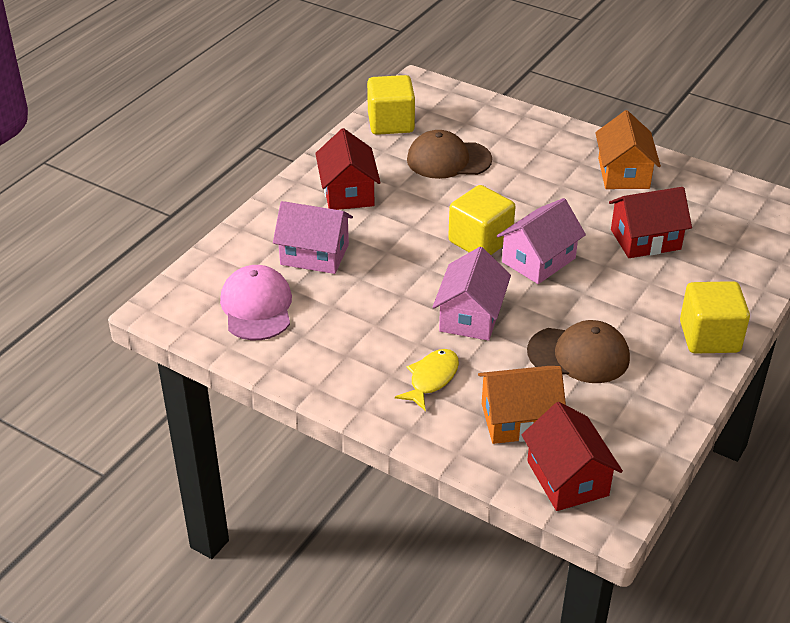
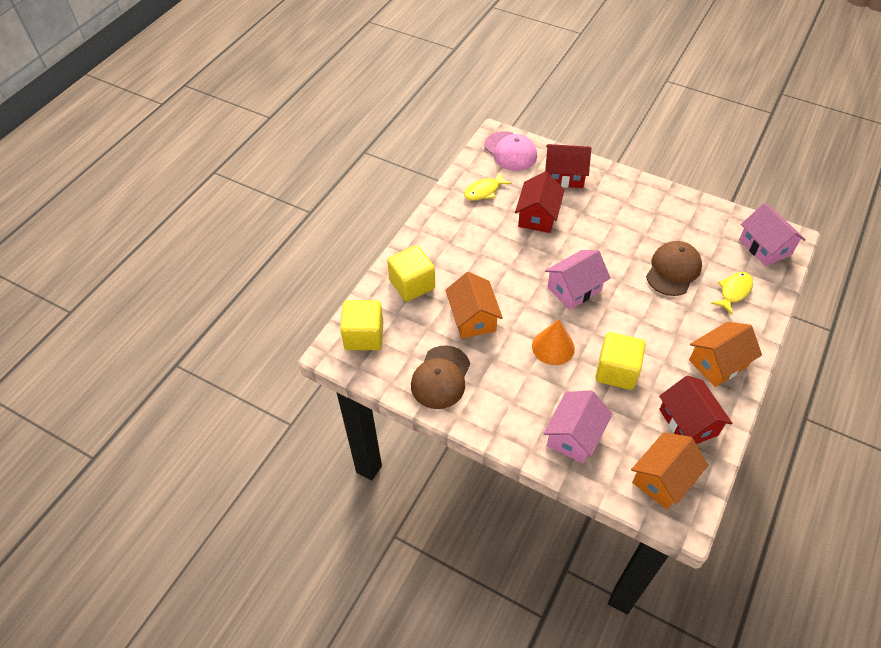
orange cone: 0 -> 1
orange house: 2 -> 3
yellow fish: 1 -> 2

